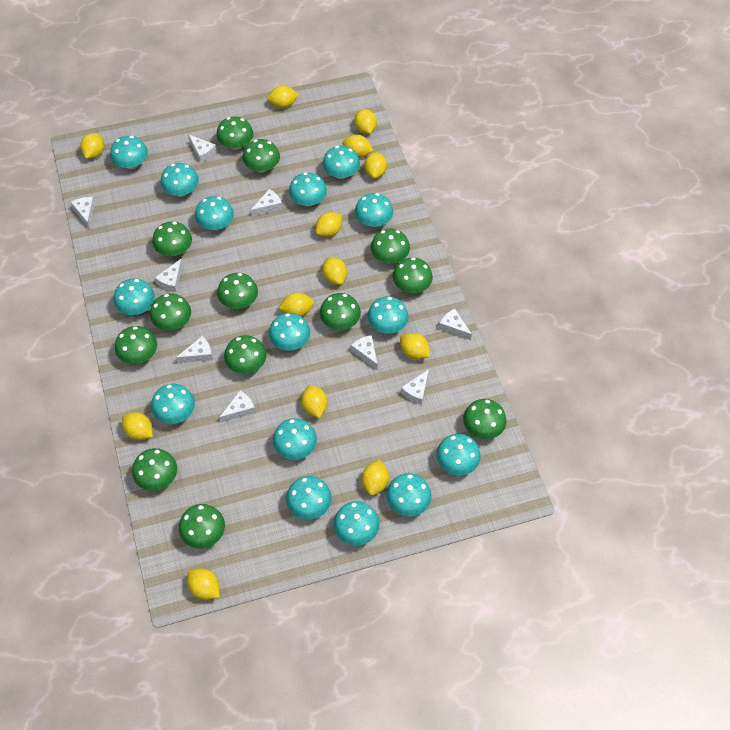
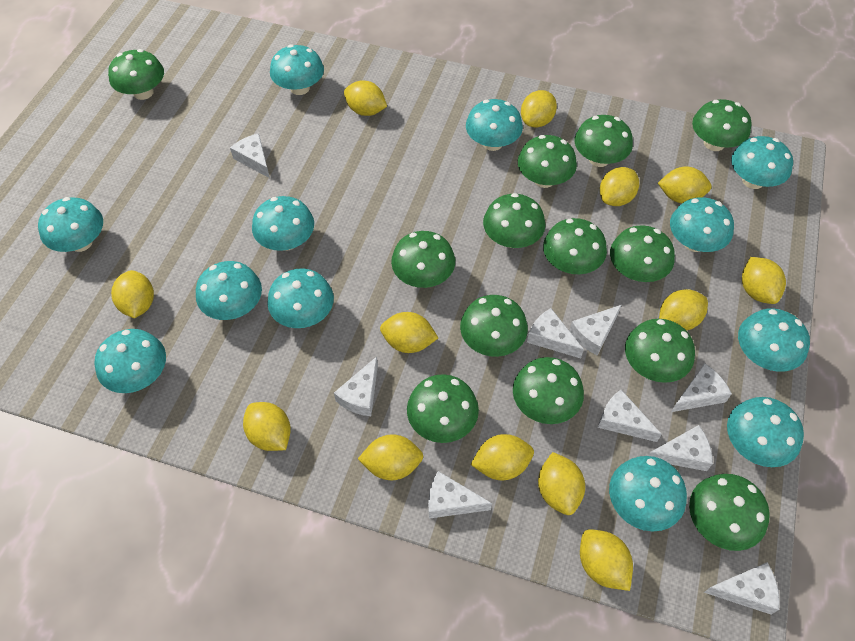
turquoise mushroom: 15 -> 12

